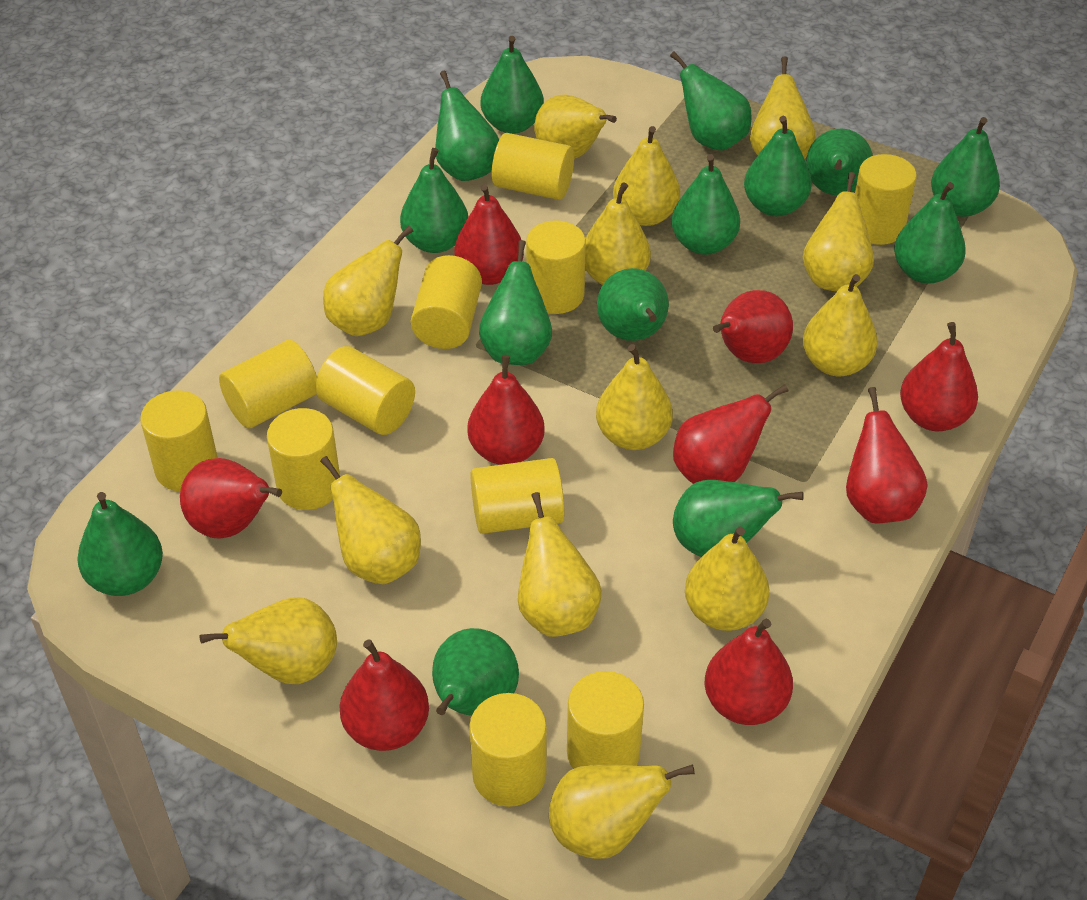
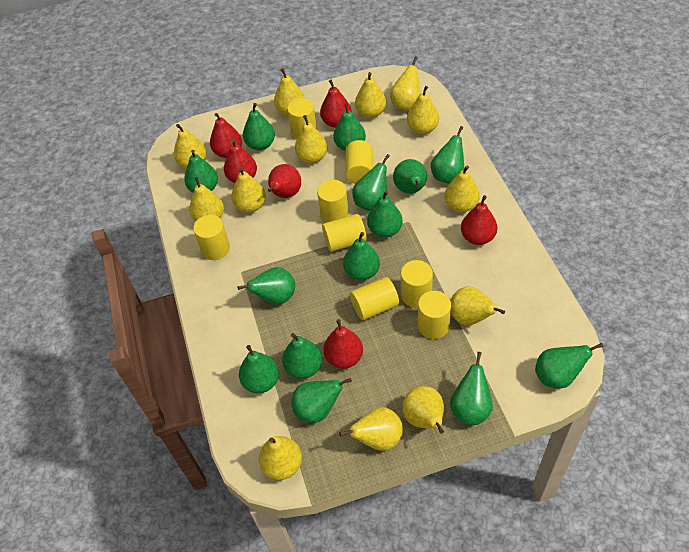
red pear: 9 -> 6
yellow cylinder: 11 -> 8

